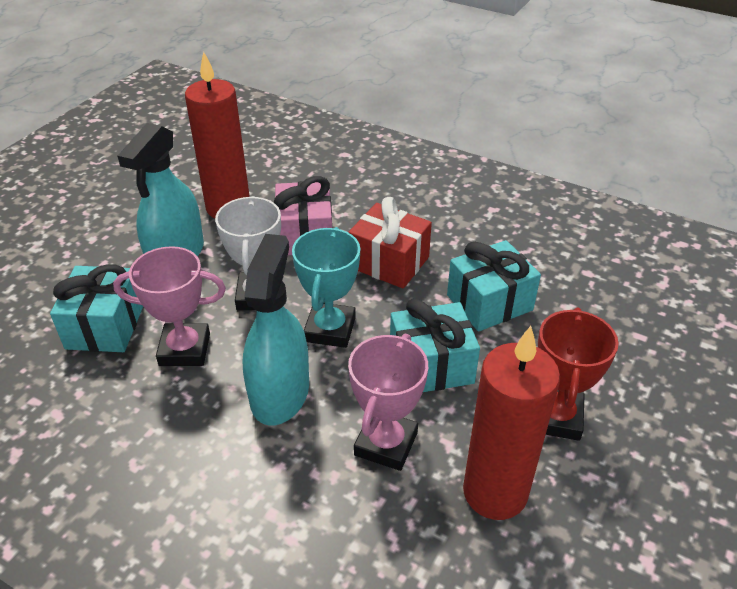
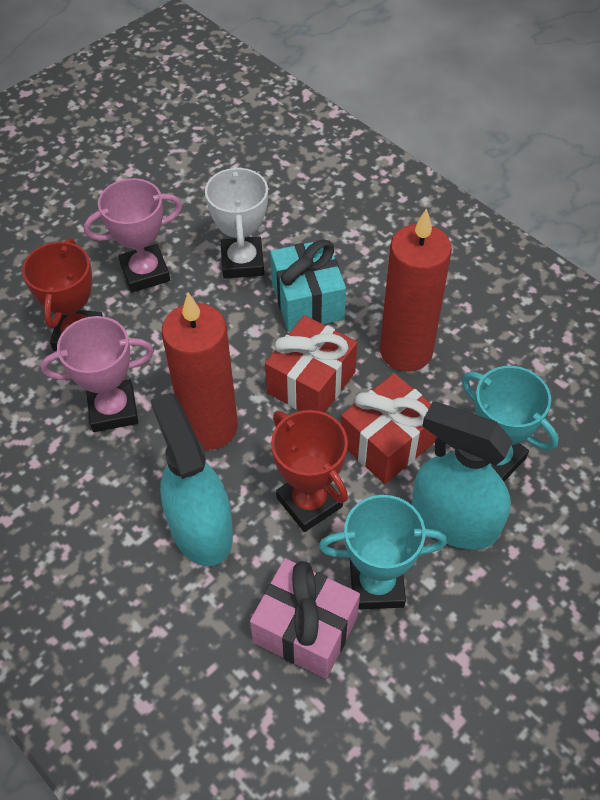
red gift: 1 -> 2
red trophy: 1 -> 2
turquoise gift: 3 -> 1
turquoise trophy: 1 -> 2

